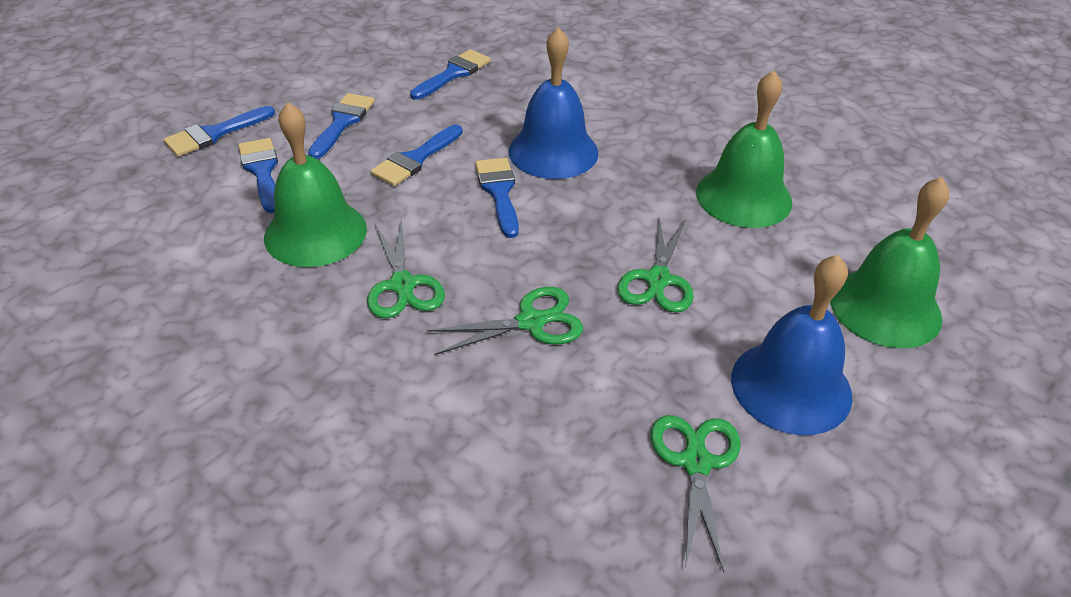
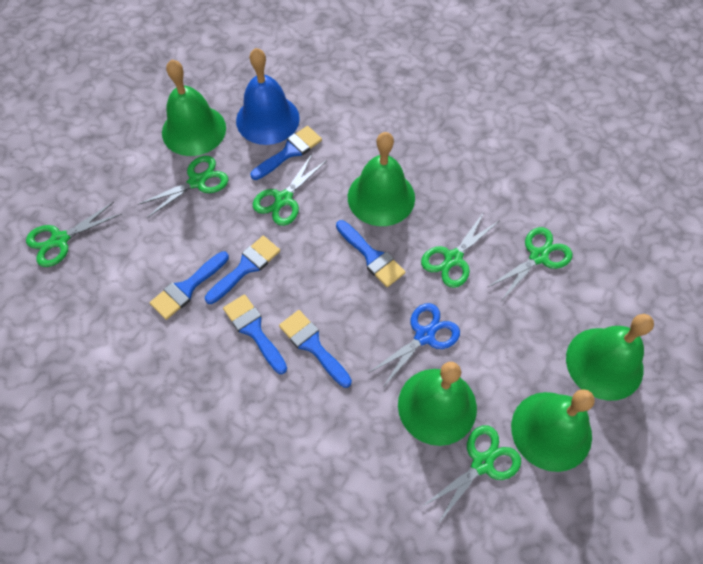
blue bell: 2 -> 1
blue scissors: 0 -> 1
green bell: 3 -> 5
green scissors: 4 -> 6

